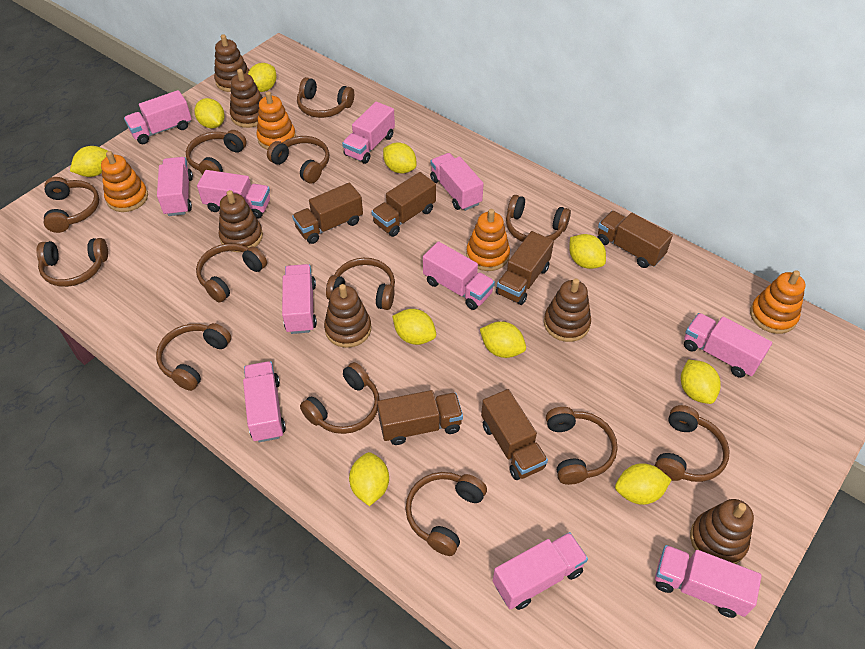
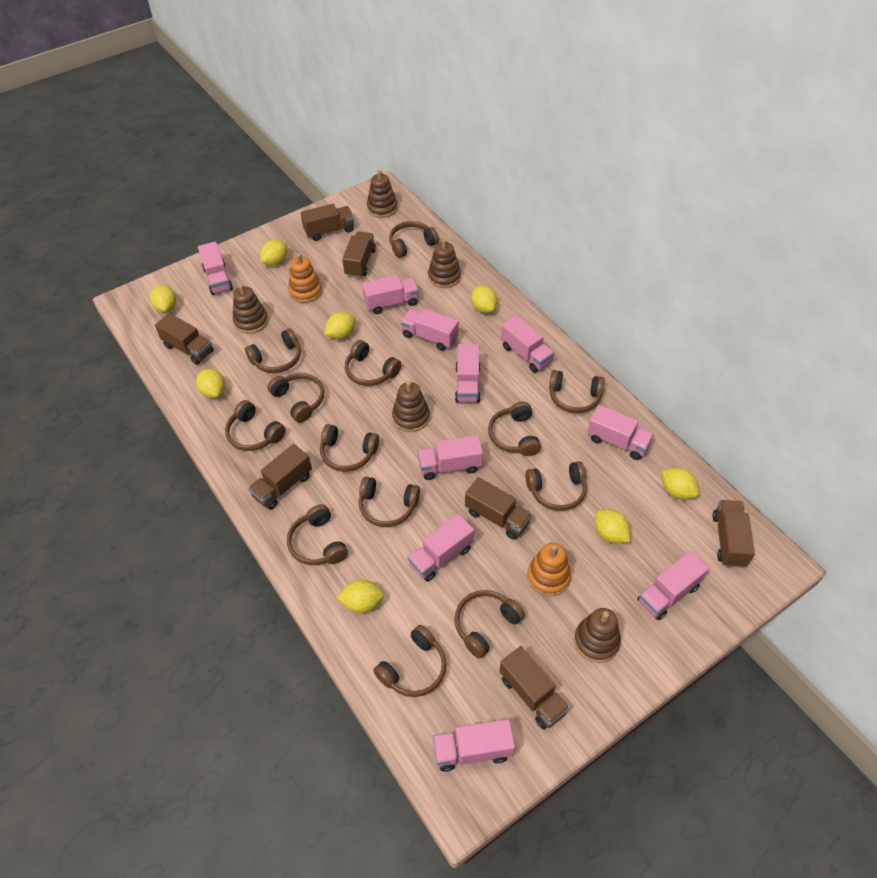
brown stacking toy: 6 -> 5
brown truck: 6 -> 7
orange stacking toy: 4 -> 2
pink truck: 11 -> 10
yellow lemon: 10 -> 8

